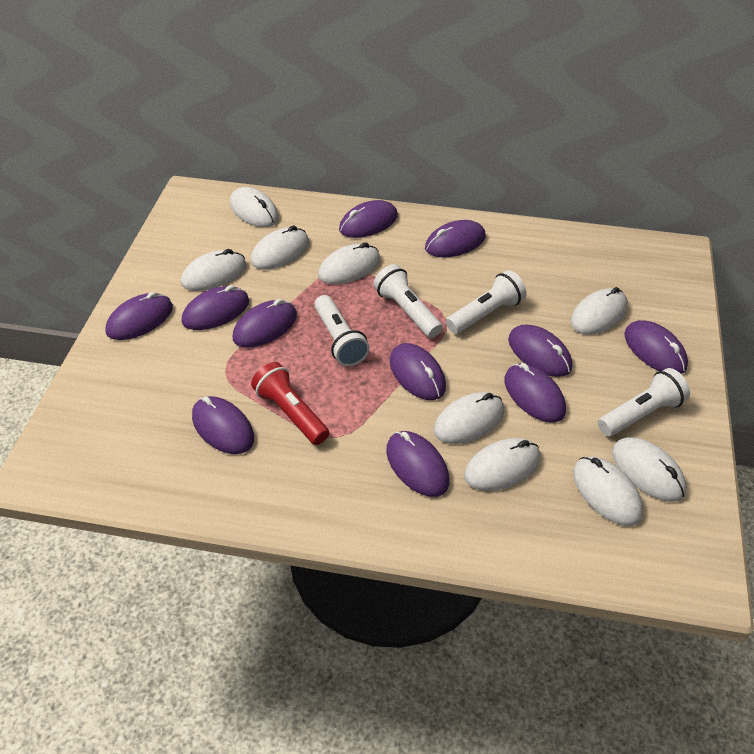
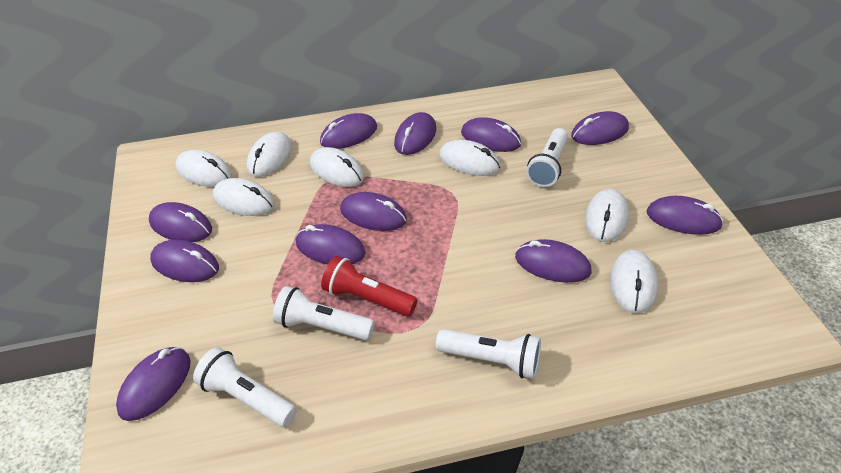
white mouse: 9 -> 7

